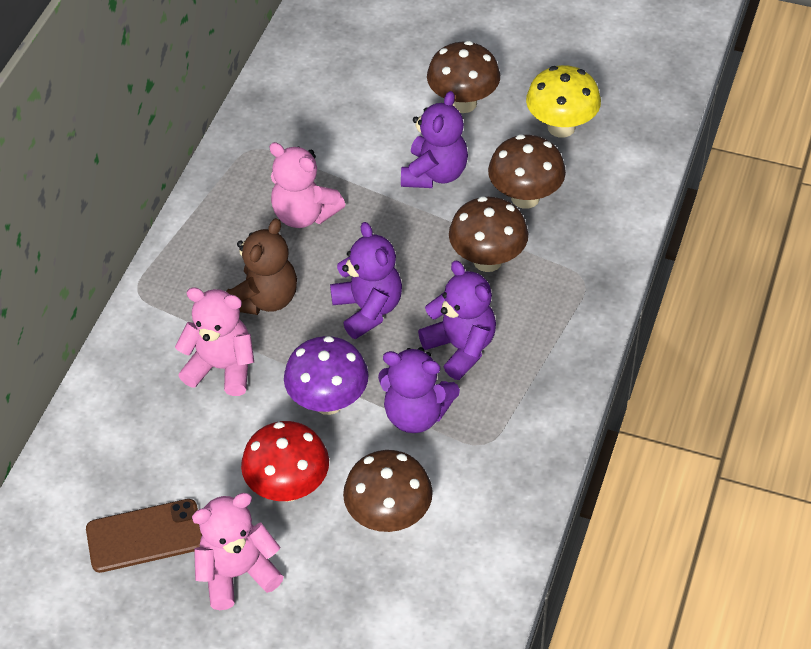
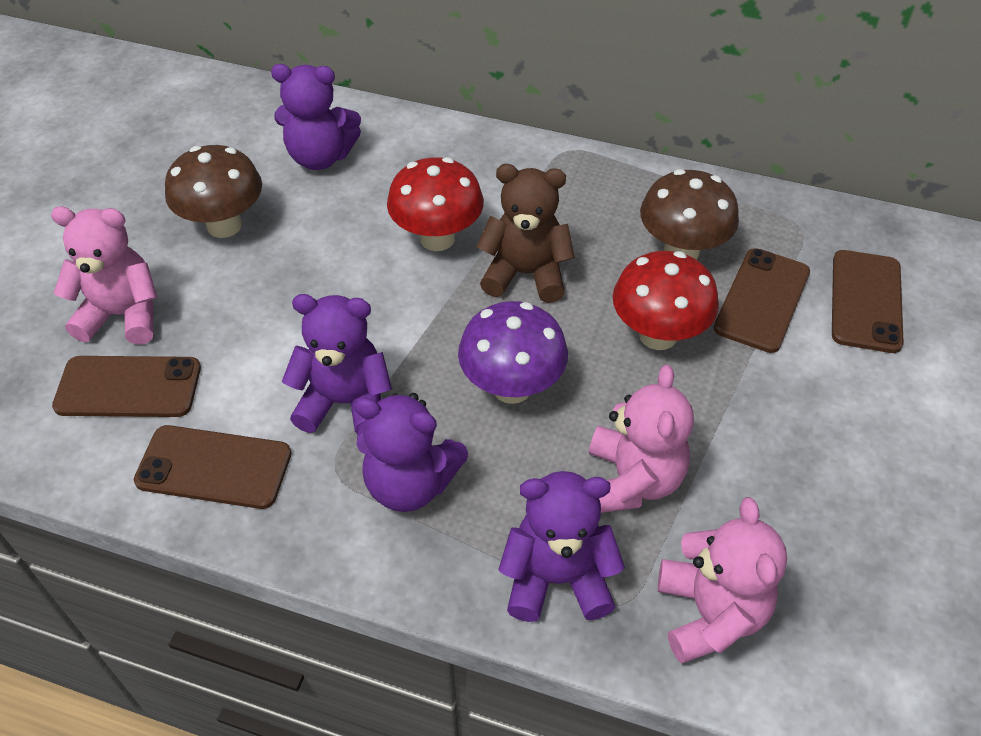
brown mushroom: 4 -> 2
brown phone: 1 -> 4
red mushroom: 1 -> 2
yellow mushroom: 1 -> 0

